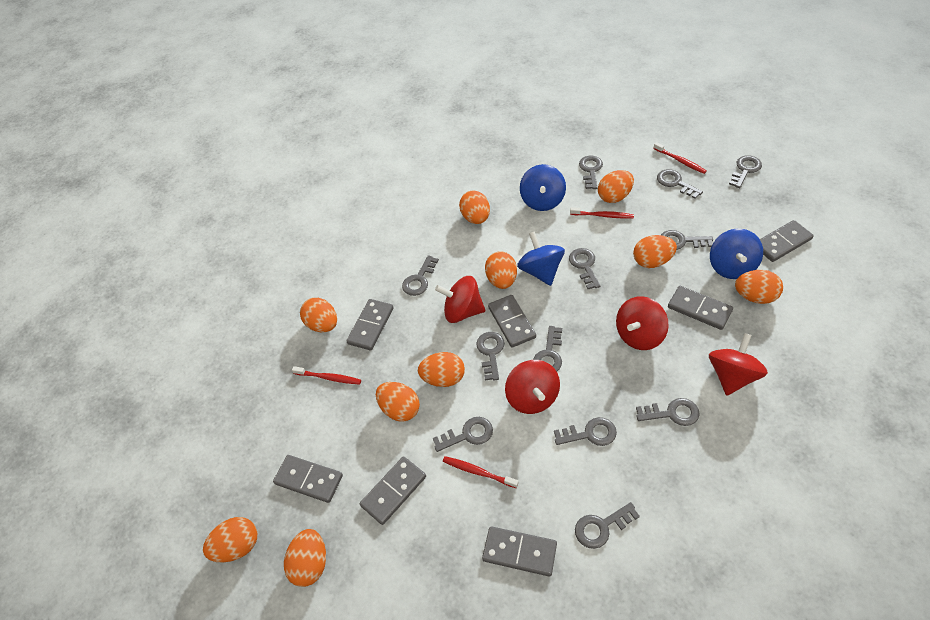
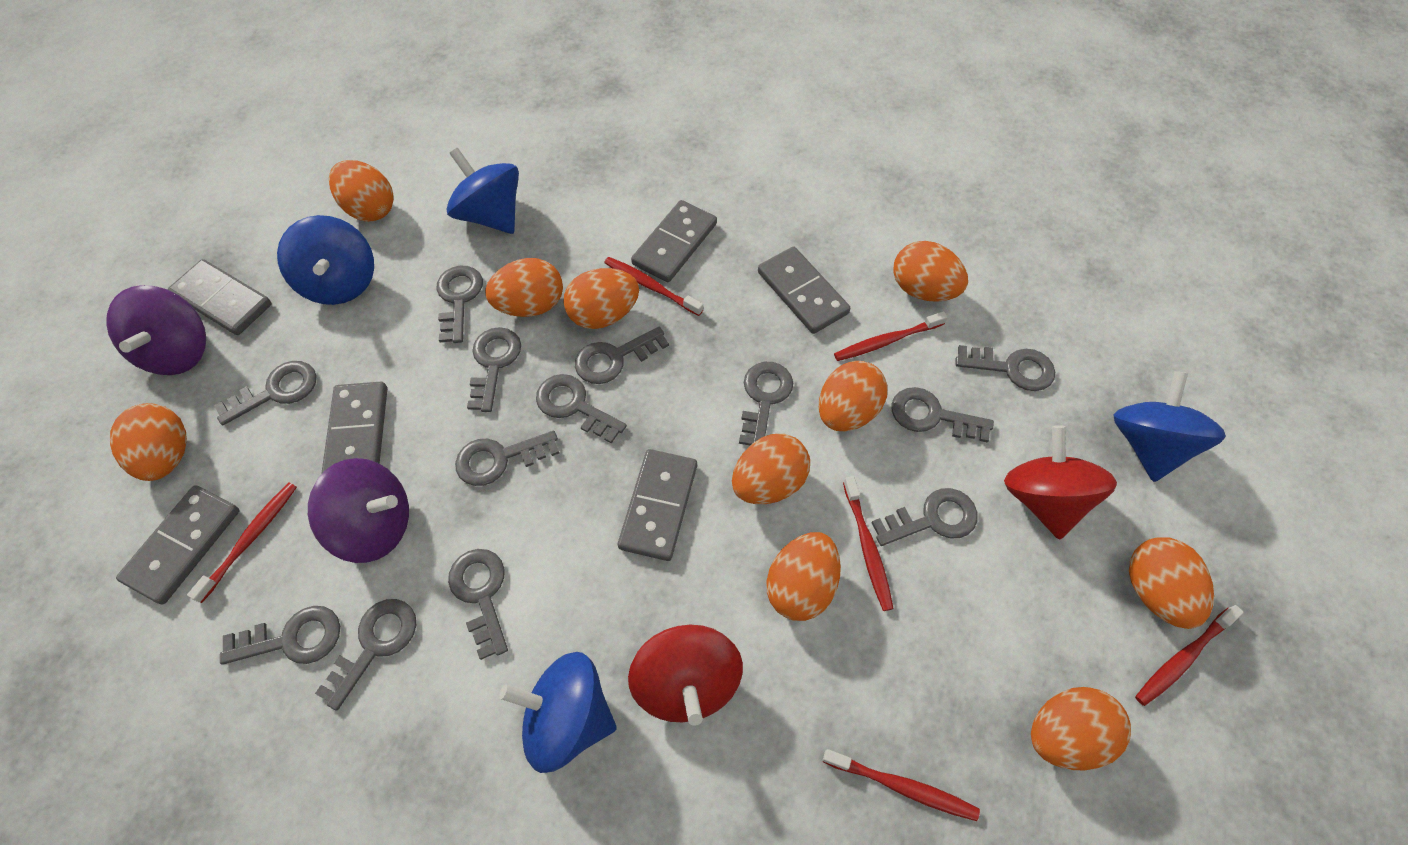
blue spinning top: 3 -> 4
grey domino: 7 -> 6
grey key: 12 -> 13
purple spinning top: 0 -> 2
red spinning top: 4 -> 2
red toothbrush: 4 -> 6

